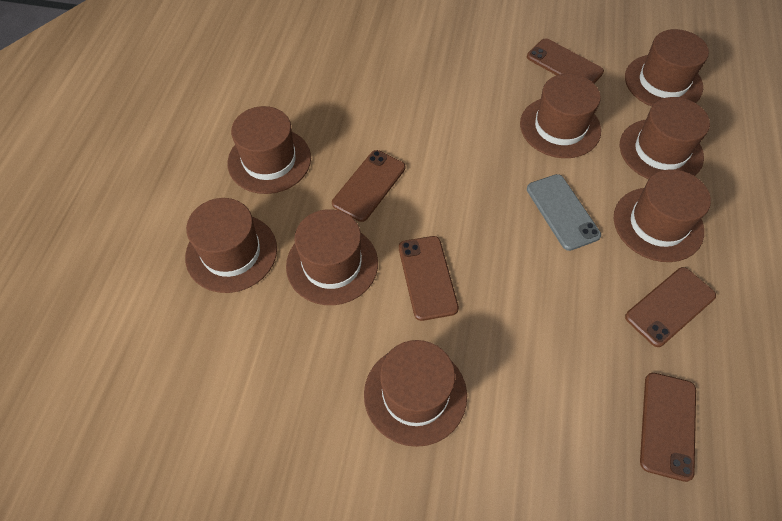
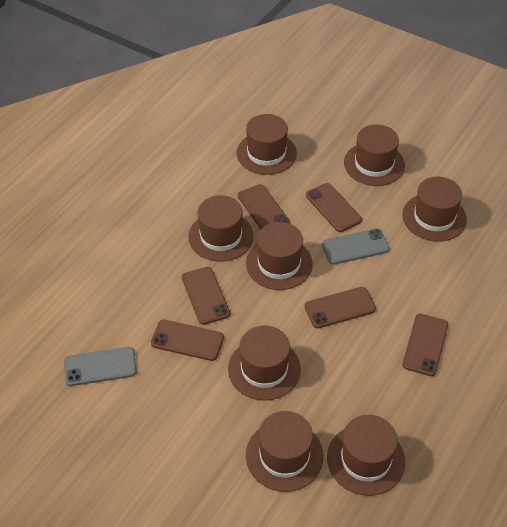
brown phone: 5 -> 6
grey phone: 1 -> 2

